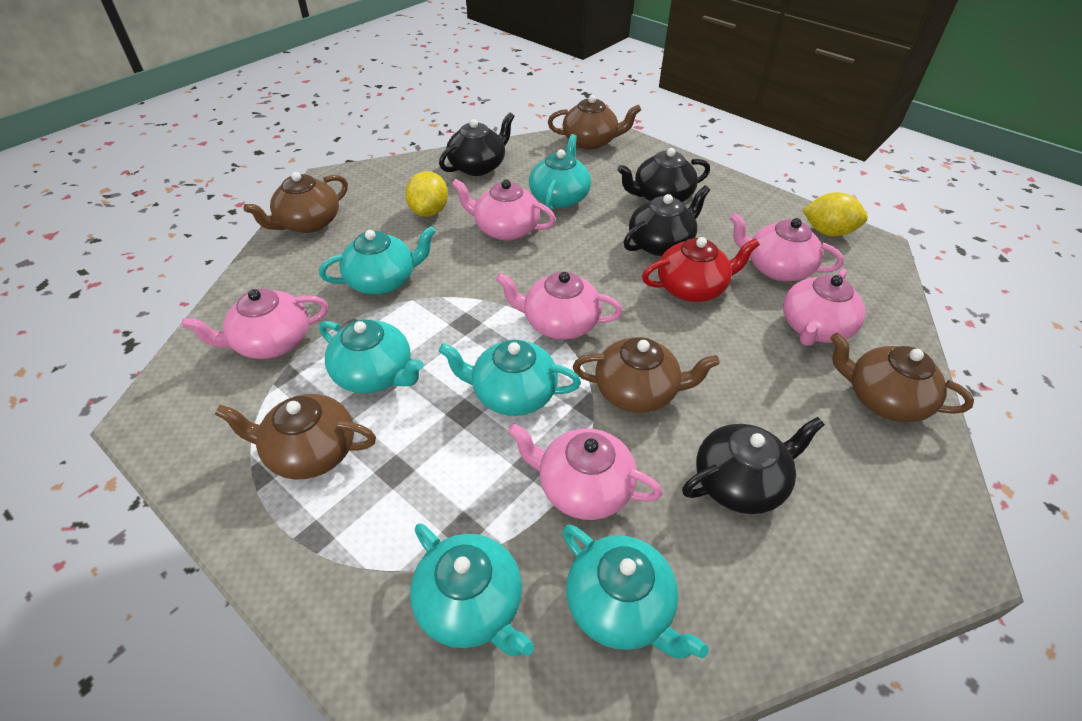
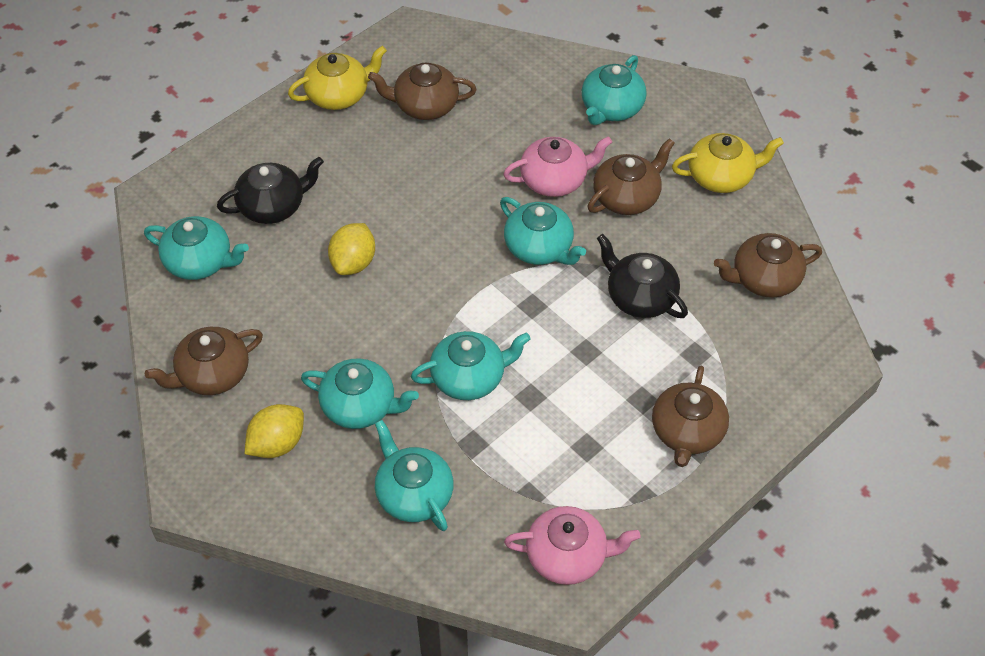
black teapot: 4 -> 2
pink teapot: 6 -> 2
red teapot: 1 -> 0
yellow teapot: 0 -> 2

